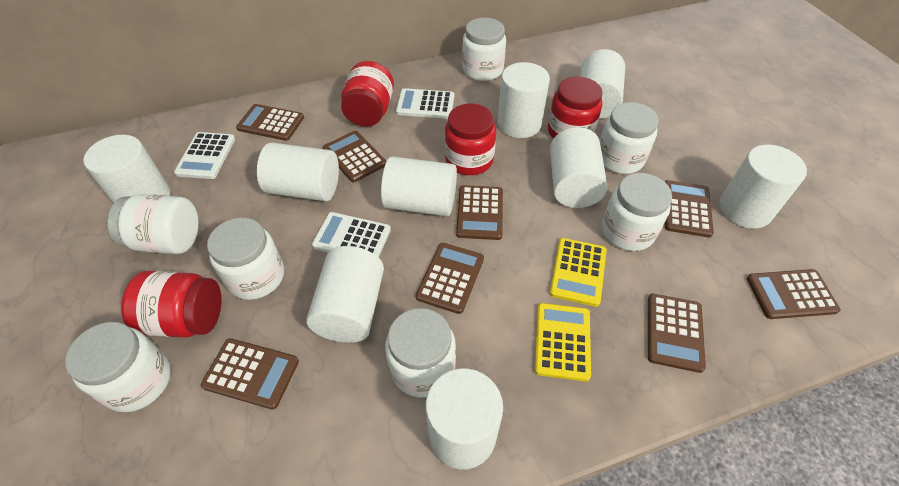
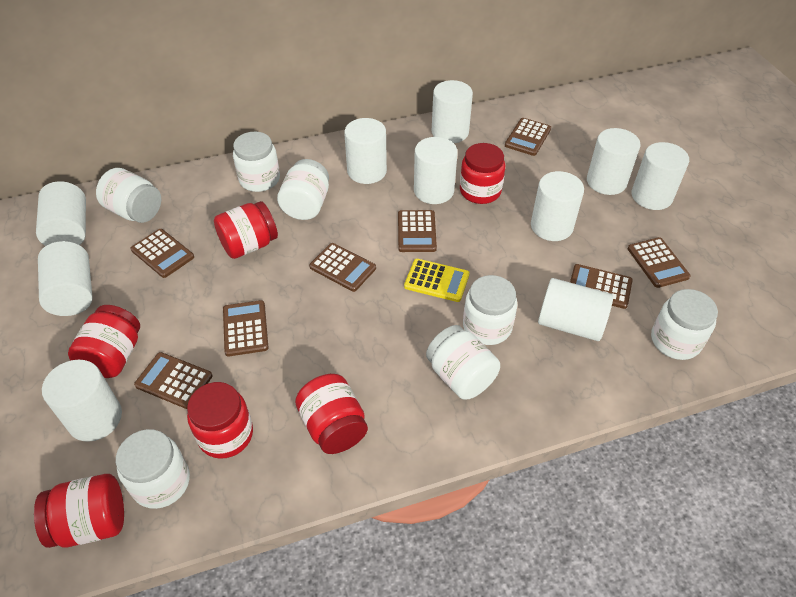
red jar: 4 -> 6
white calculator: 3 -> 0
white cylinder: 9 -> 10
yellow calculator: 2 -> 1

